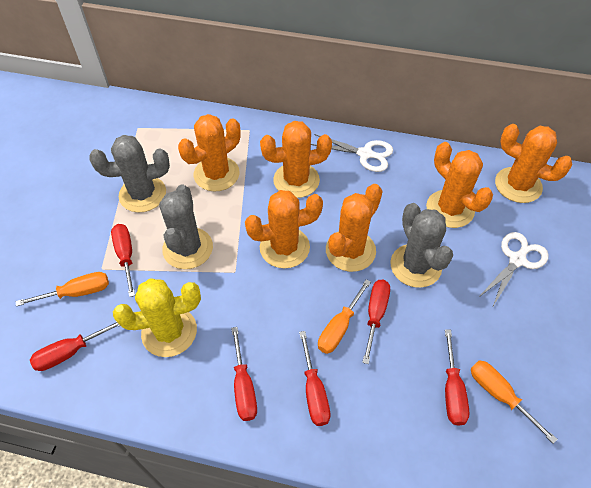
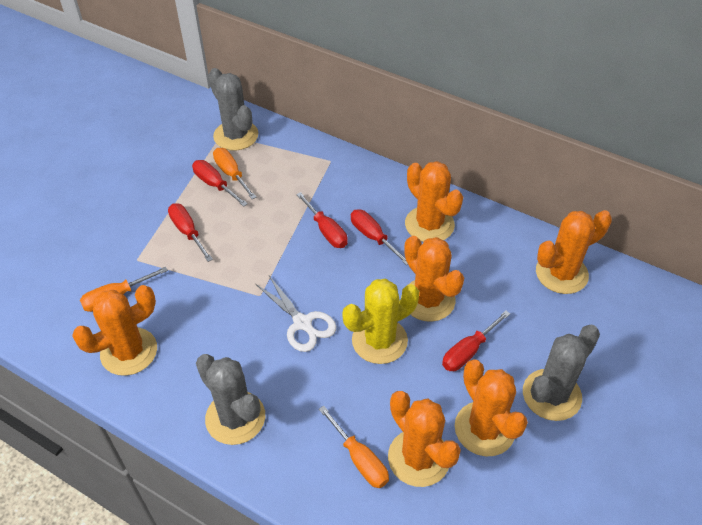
red screwdriver: 6 -> 5
white scissors: 2 -> 1

